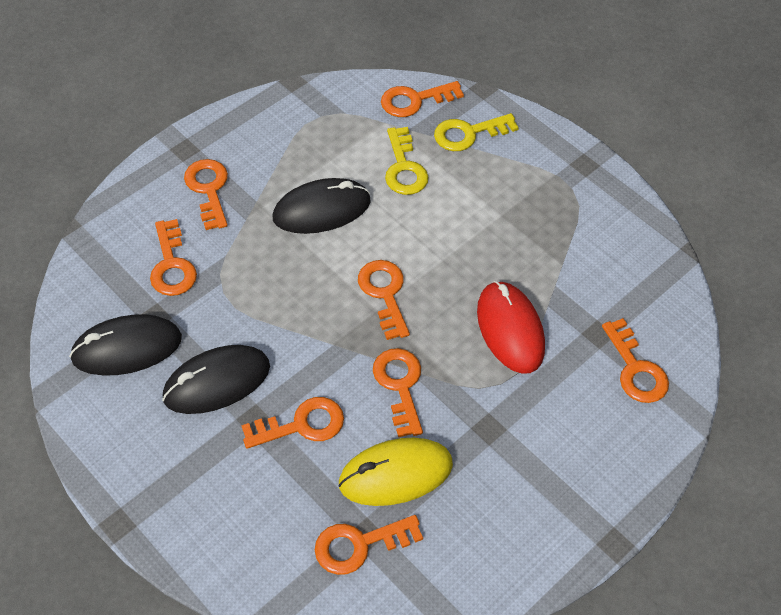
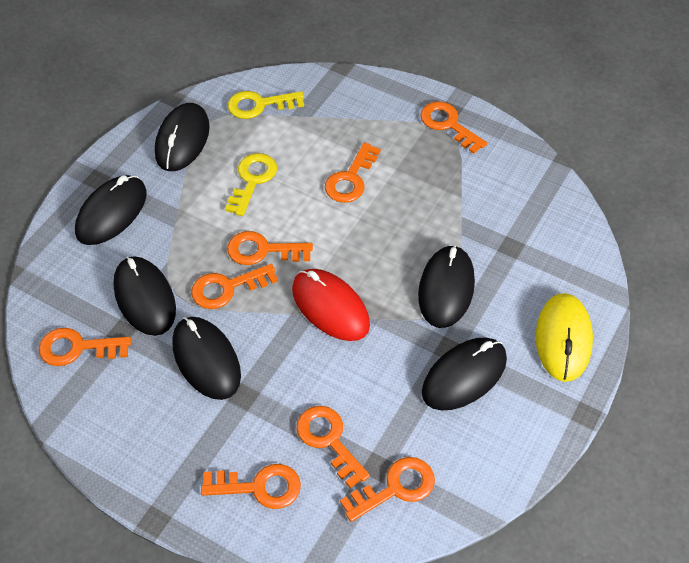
black mouse: 3 -> 6

